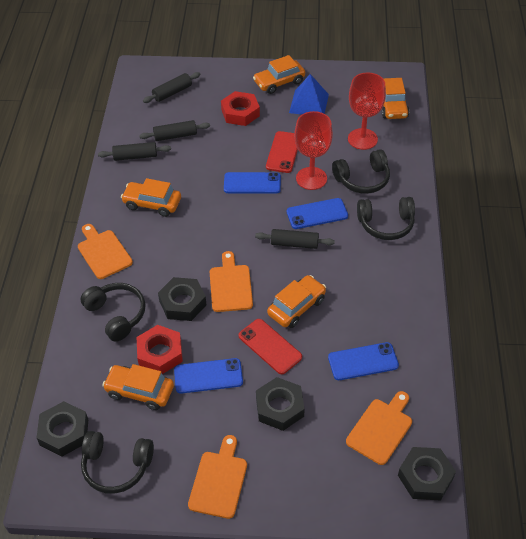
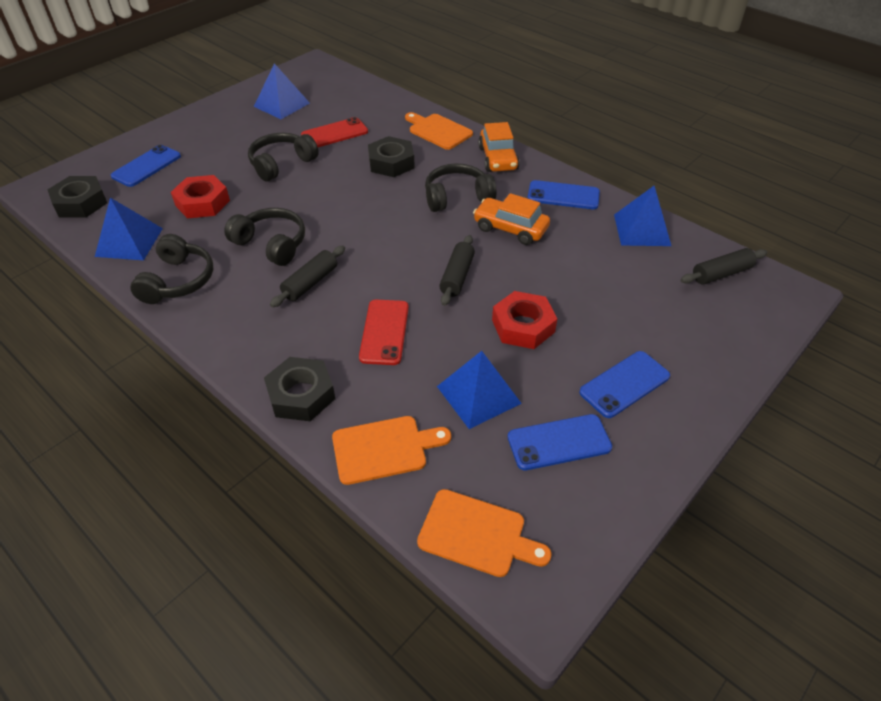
black nut: 4 -> 3
black rolling pin: 4 -> 3
blue pyramid: 1 -> 4
orange car: 5 -> 2
orange cutting board: 4 -> 3
red goblet: 2 -> 0

